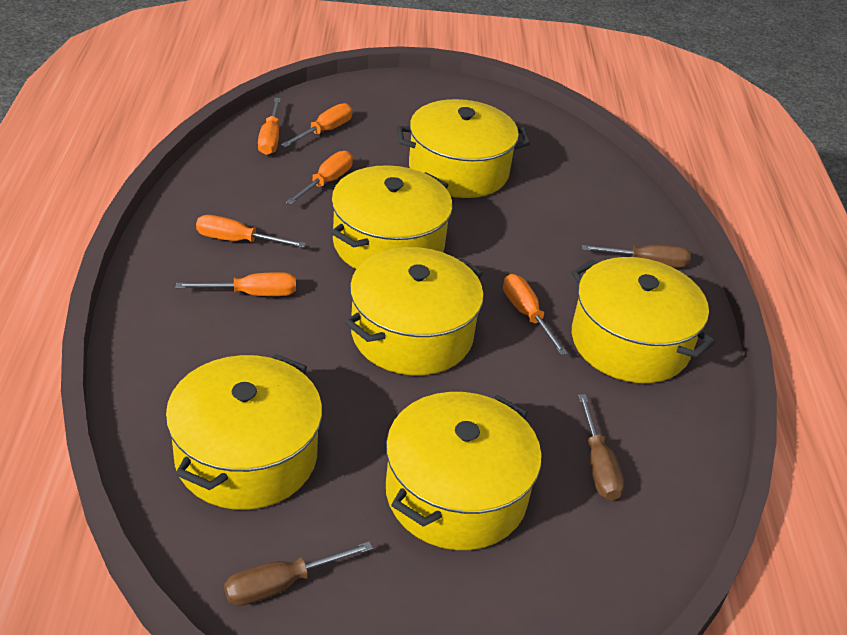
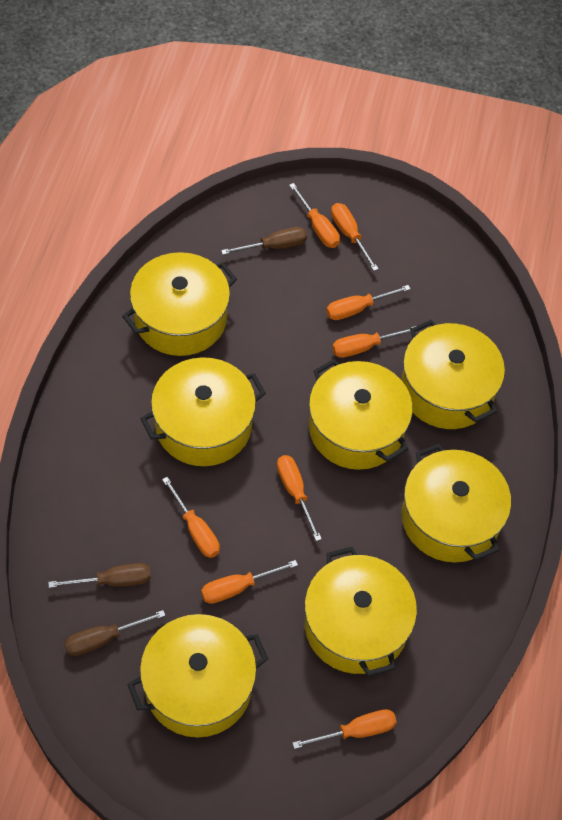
orange screwdriver: 6 -> 8
yellow pot: 6 -> 7

